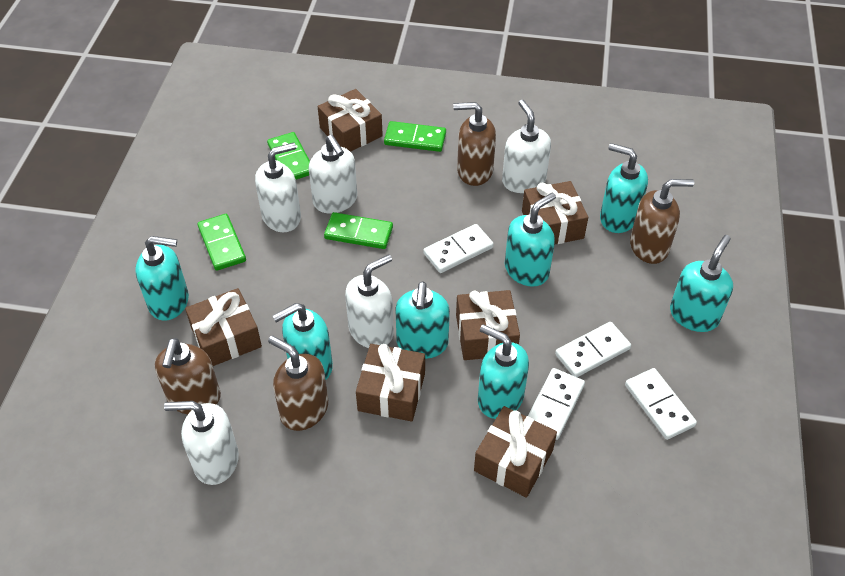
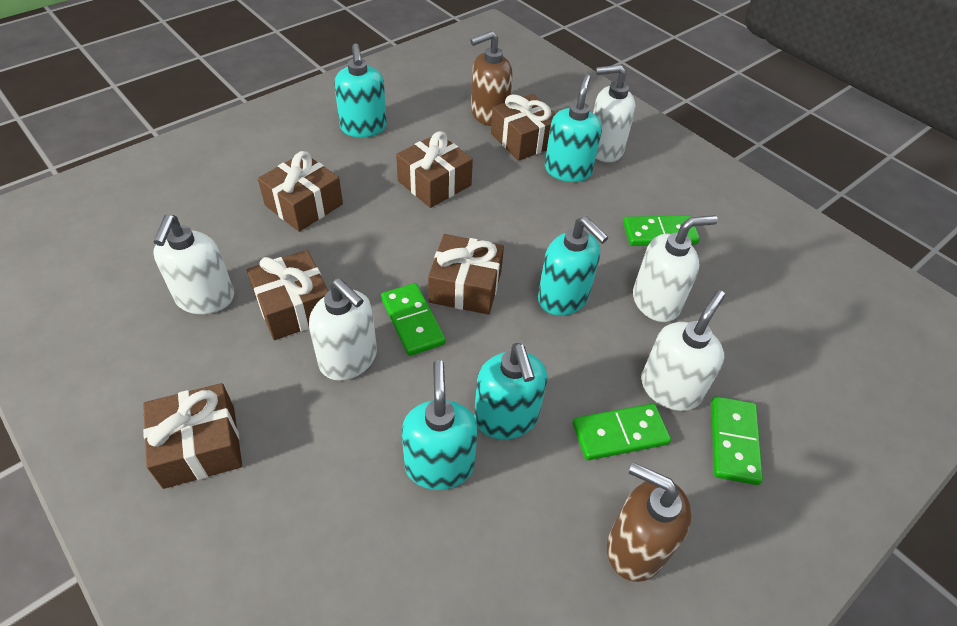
brown soap dispenser: 4 -> 2
turquoise soap dispenser: 7 -> 5
white domino: 4 -> 0

